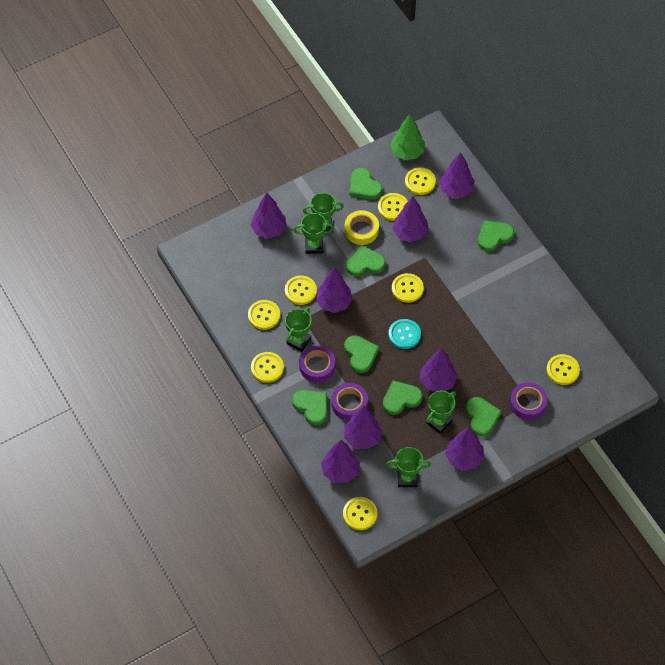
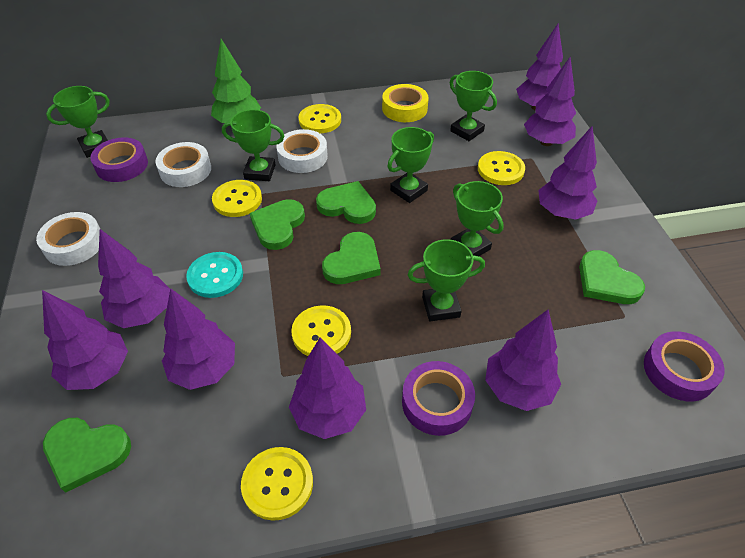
green heart: 7 -> 5
green trophy: 5 -> 6
white tape: 0 -> 3
yellow button: 8 -> 5

